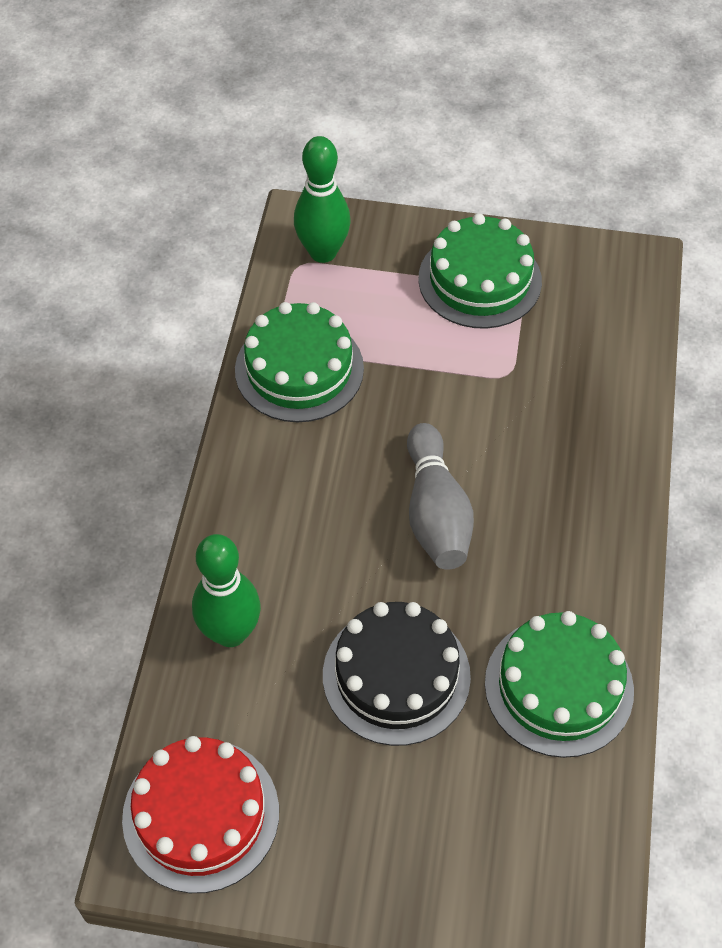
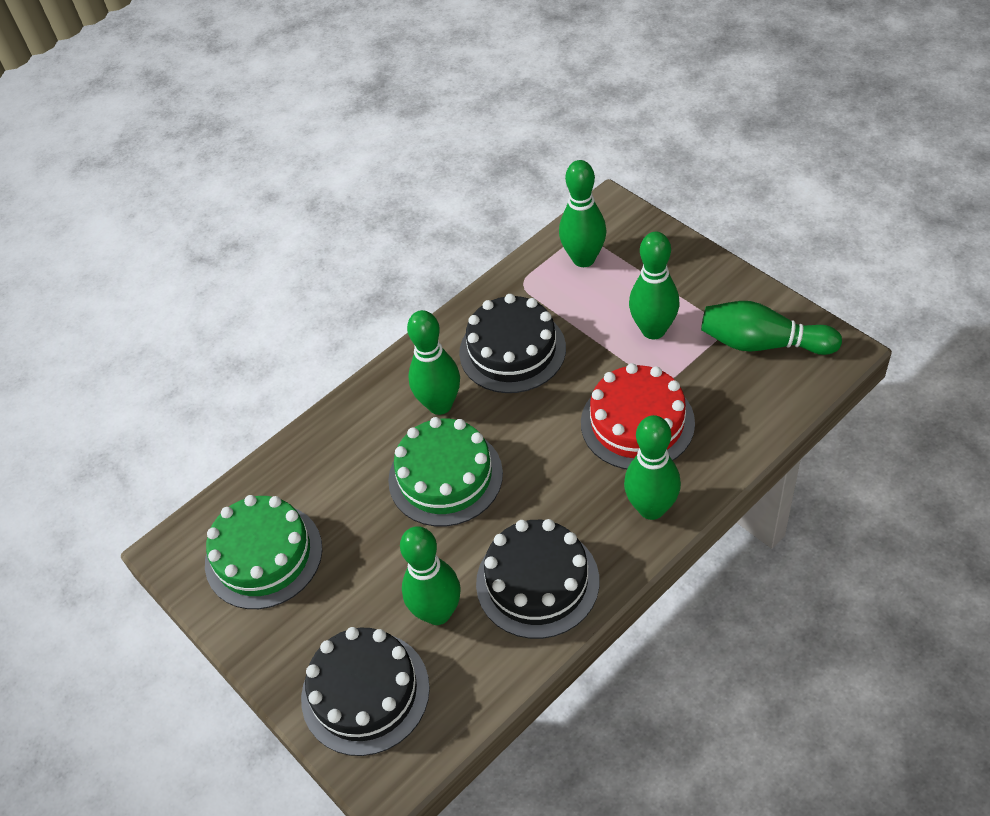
black cake: 1 -> 3
green bowling pin: 2 -> 6
green cake: 3 -> 2
grey bowling pin: 1 -> 0

